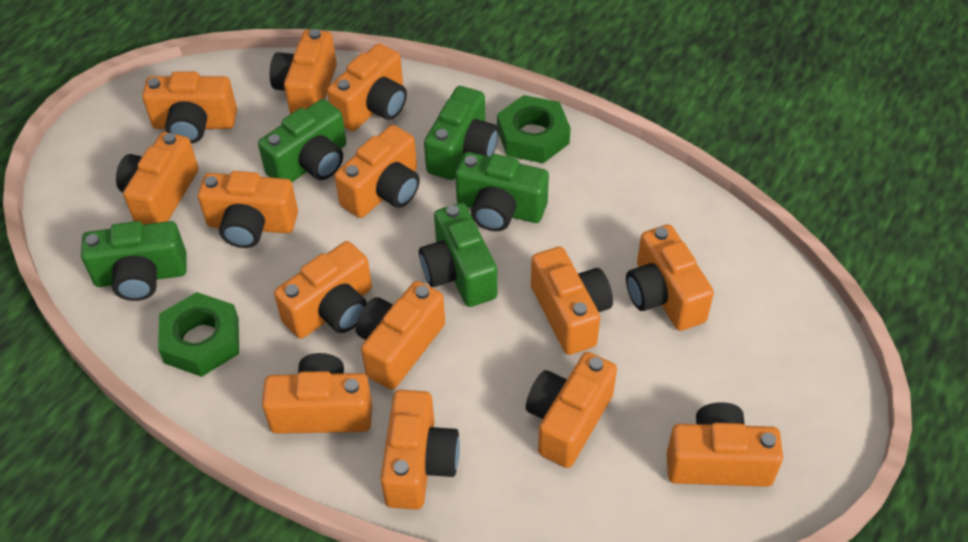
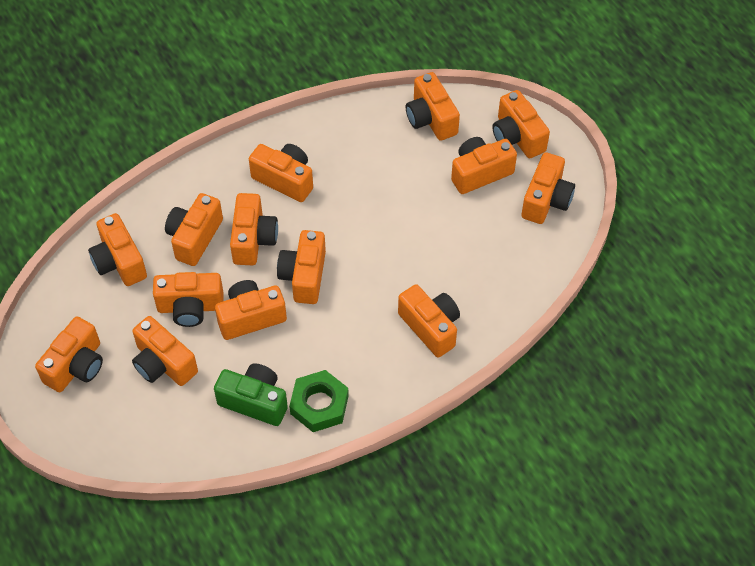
green camera: 5 -> 1
green nut: 2 -> 1

